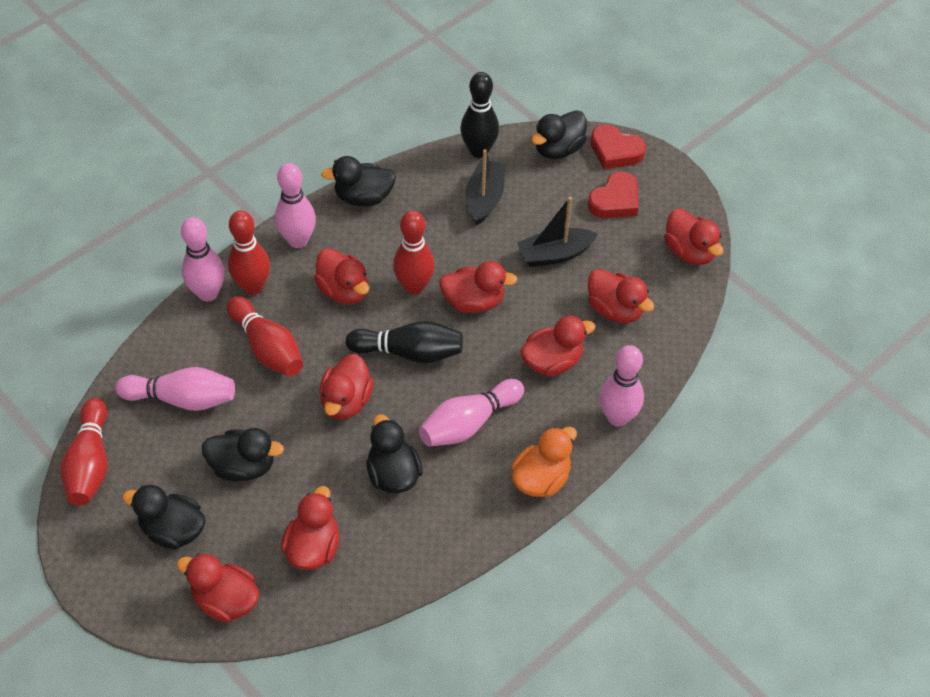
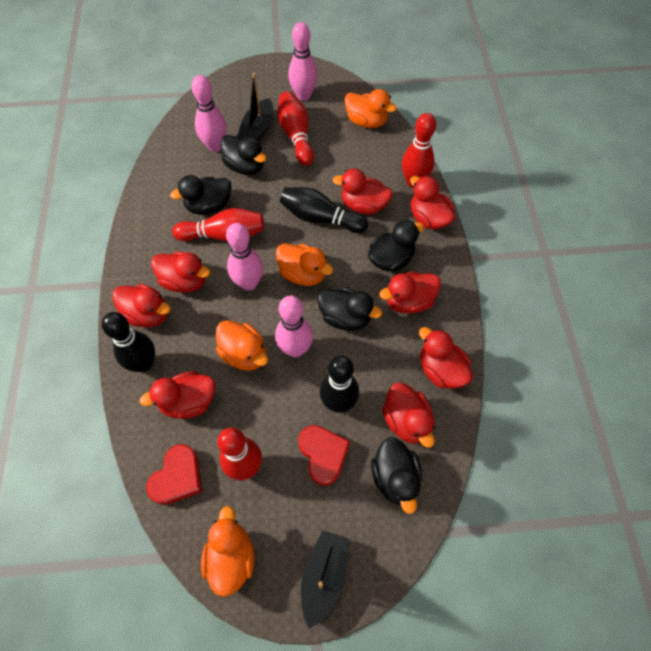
black bowling pin: 2 -> 3
orange duck: 1 -> 4
pink bowling pin: 5 -> 4

